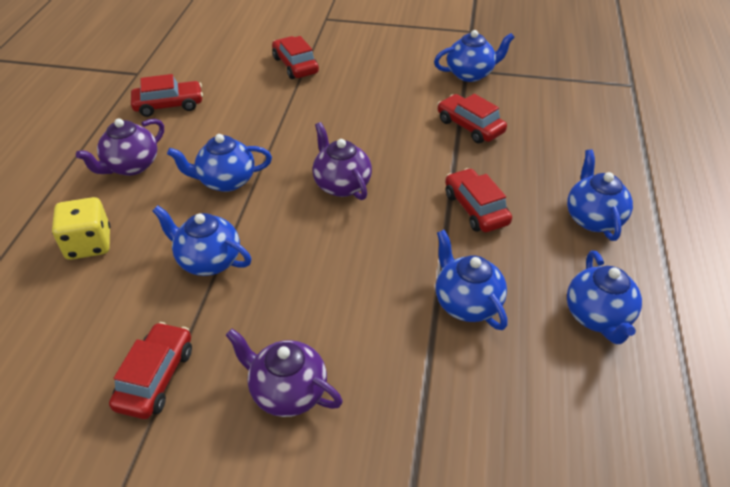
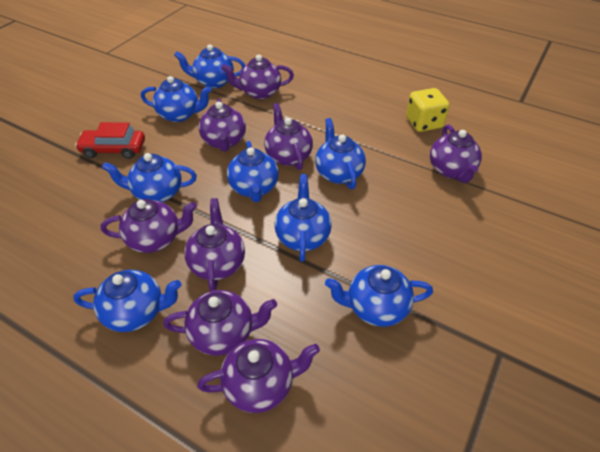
blue teapot: 6 -> 8
purple teapot: 3 -> 8
red car: 5 -> 1

